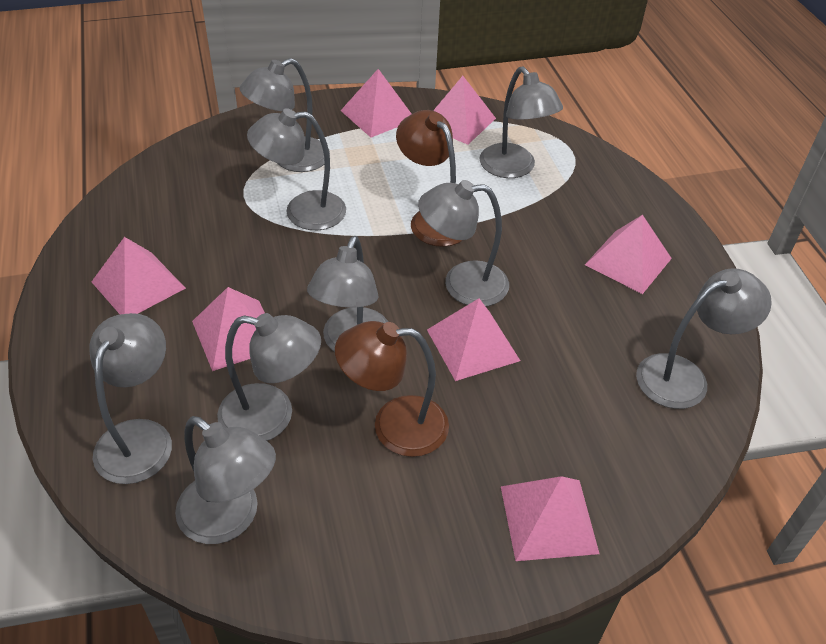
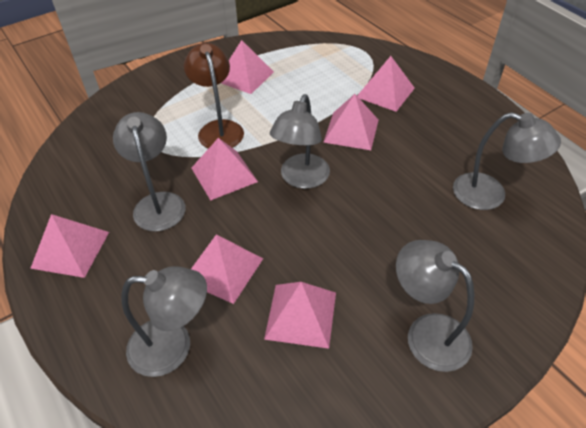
brown lamp: 2 -> 1
grey lamp: 9 -> 5

